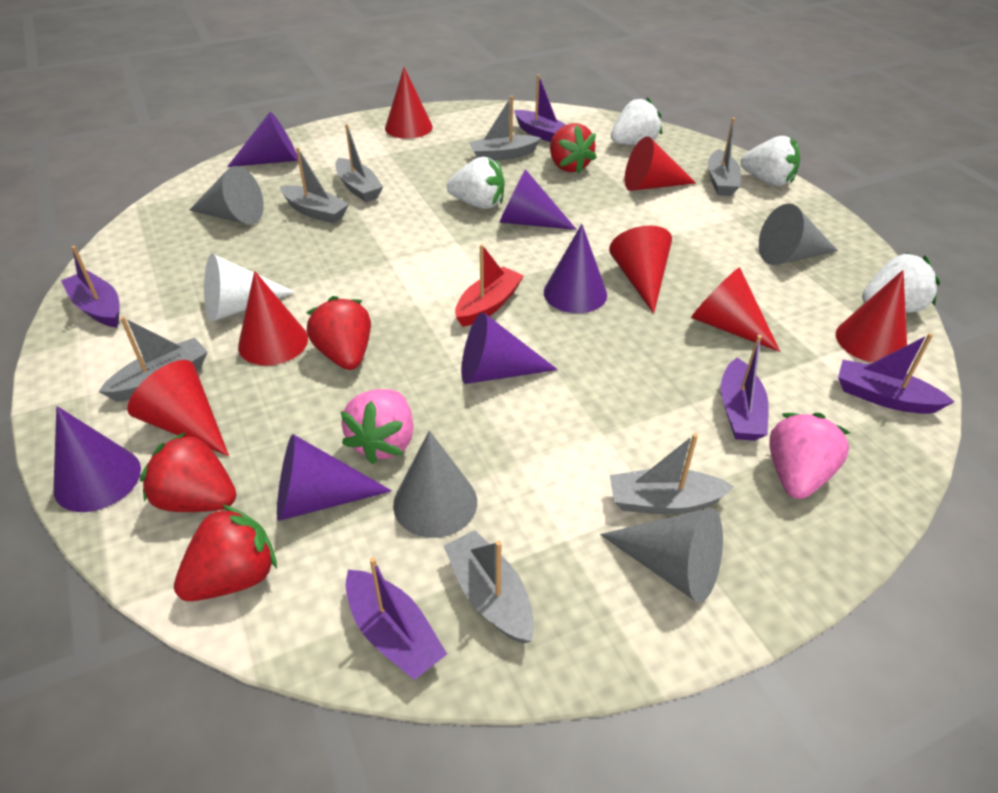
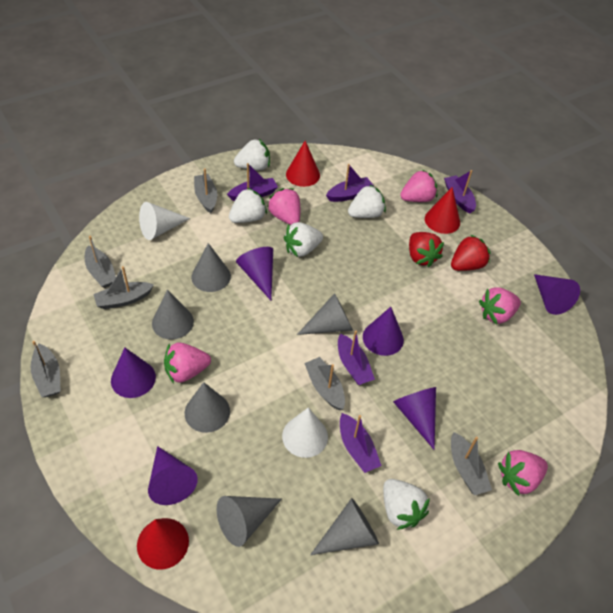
grey boat: 7 -> 6
grey cone: 4 -> 6
pink strawberry: 2 -> 5
red boat: 1 -> 0
red cone: 7 -> 3
red strawberry: 4 -> 2
white cone: 1 -> 2
white strawberry: 4 -> 5

